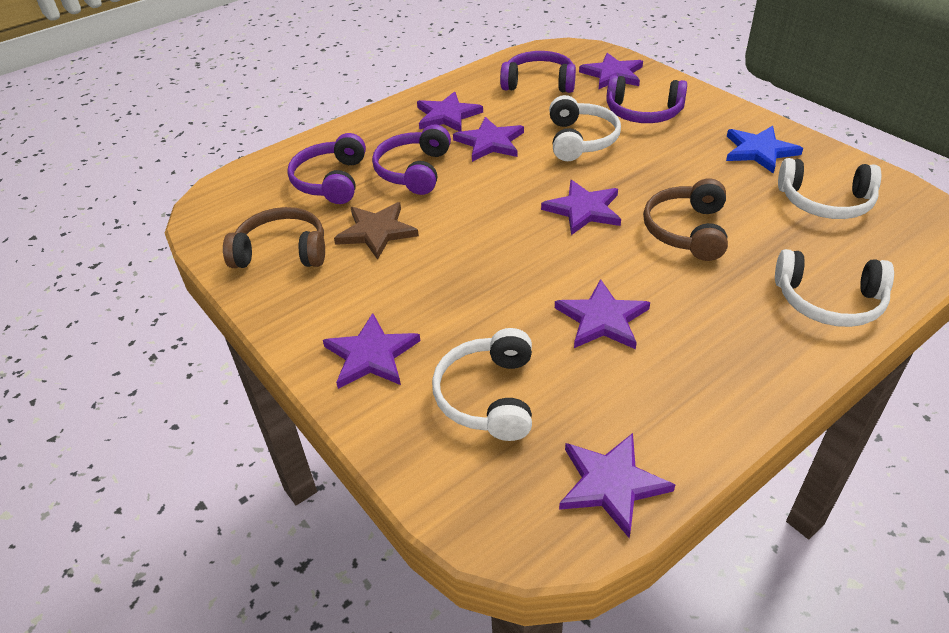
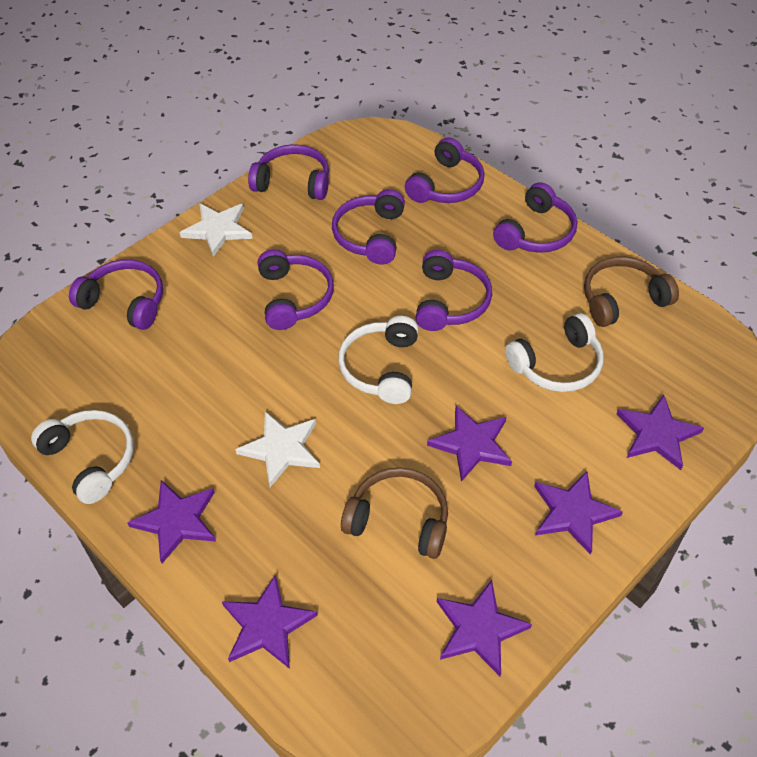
blue star: 1 -> 0
brown star: 1 -> 0
purple headphones: 4 -> 7
purple star: 7 -> 6
white headphones: 4 -> 3
white star: 0 -> 2

